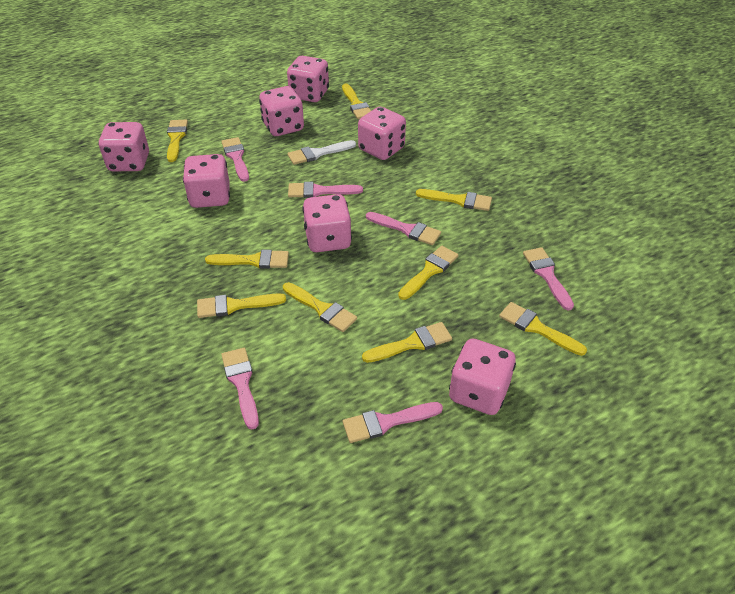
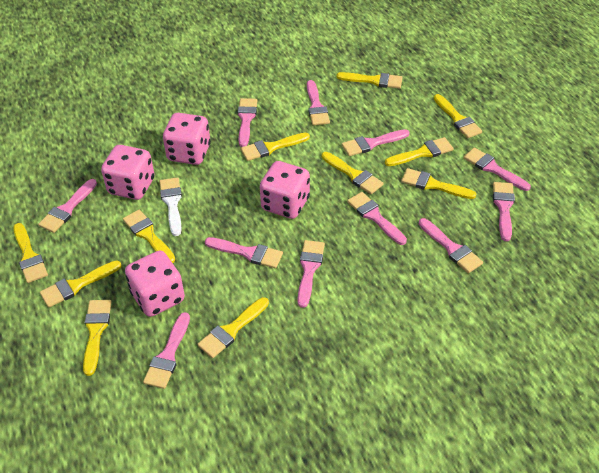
pink brush: 6 -> 11
pink dice: 7 -> 4
yellow brush: 9 -> 11

